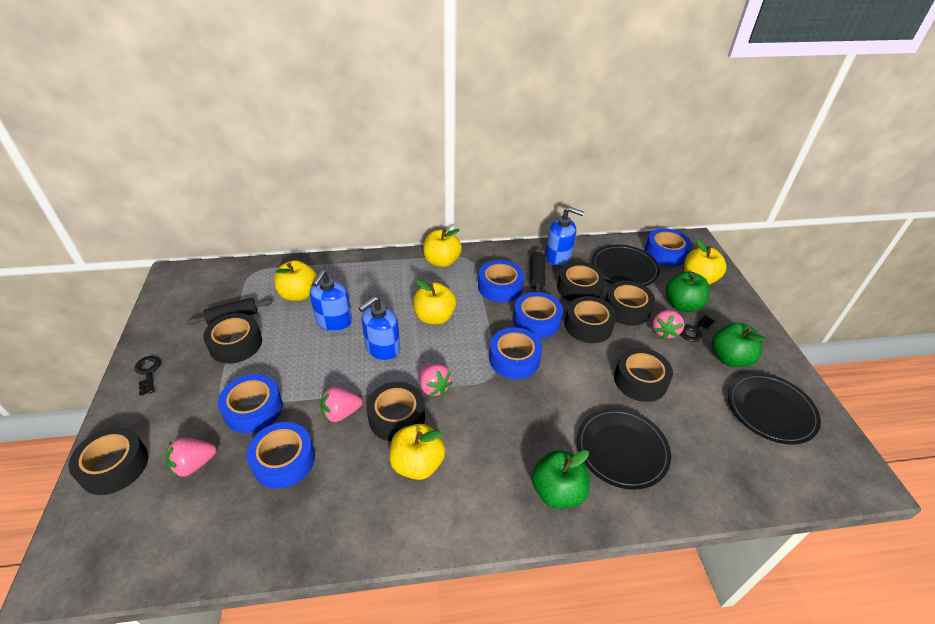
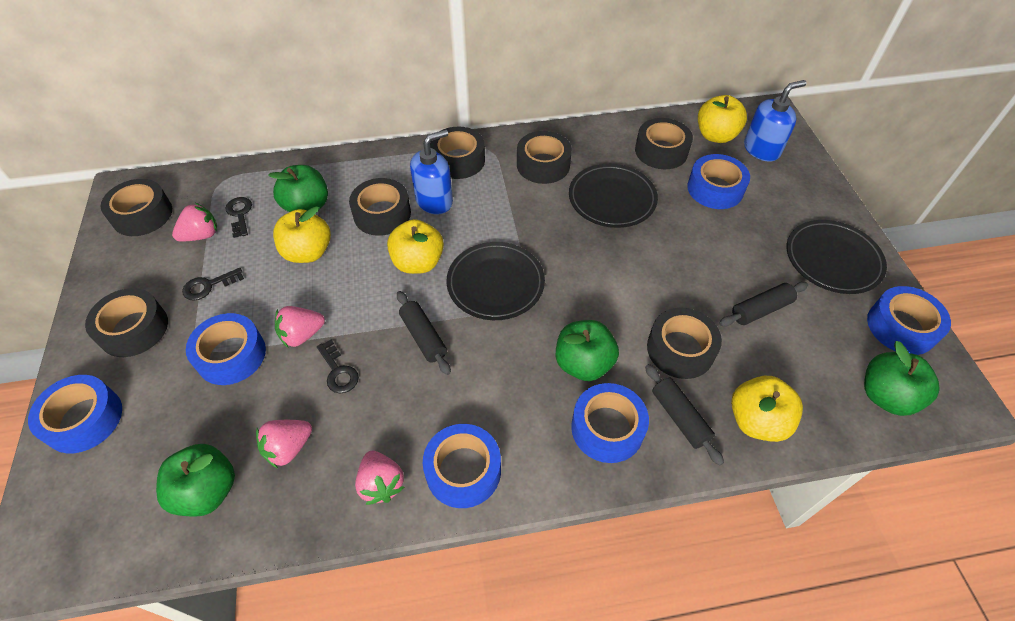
black key: 2 -> 3
black rolling pin: 2 -> 3
blue soap dispenser: 3 -> 2
green apple: 3 -> 4
yellow apple: 5 -> 4

